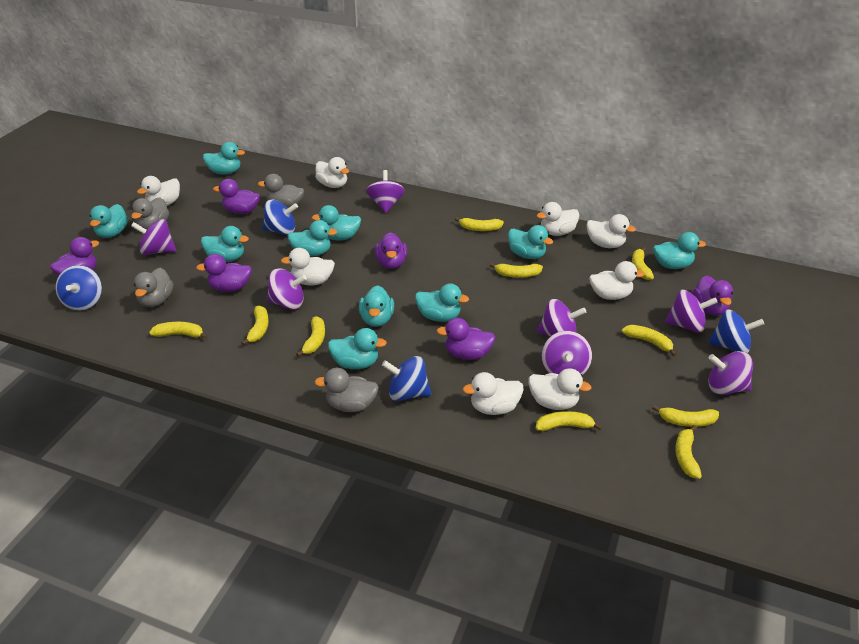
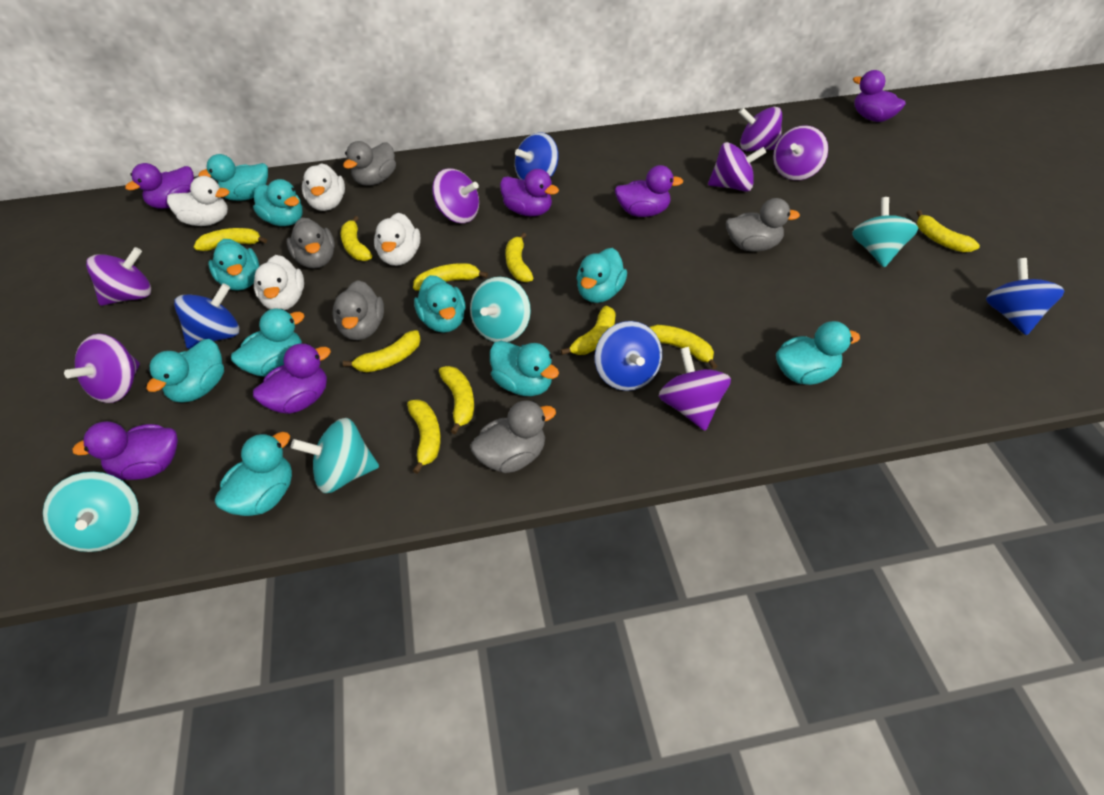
grey duck: 4 -> 5
turquoise spinning top: 0 -> 4
white duck: 8 -> 4

